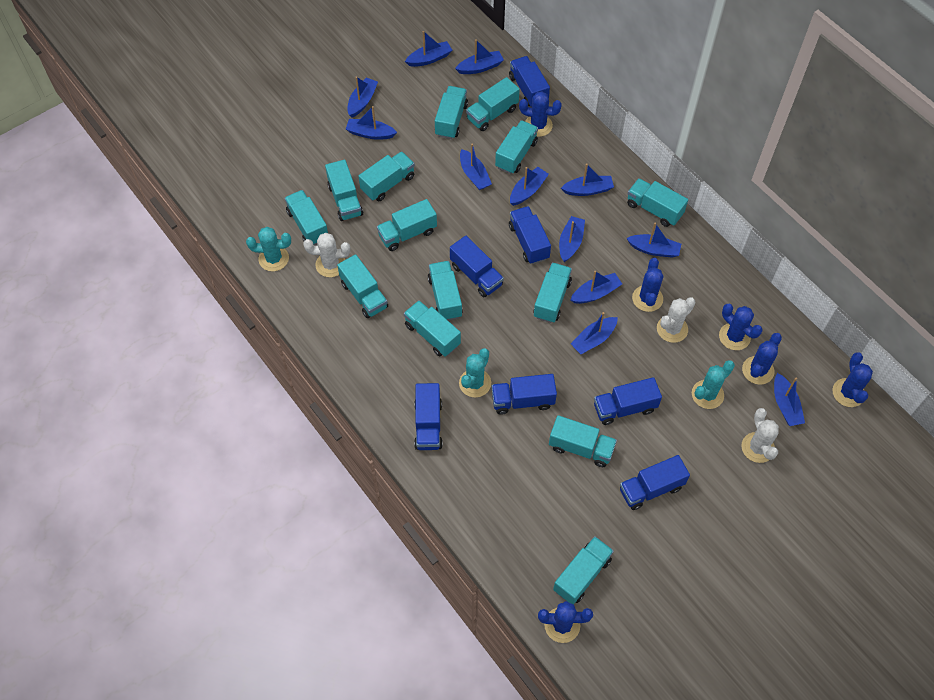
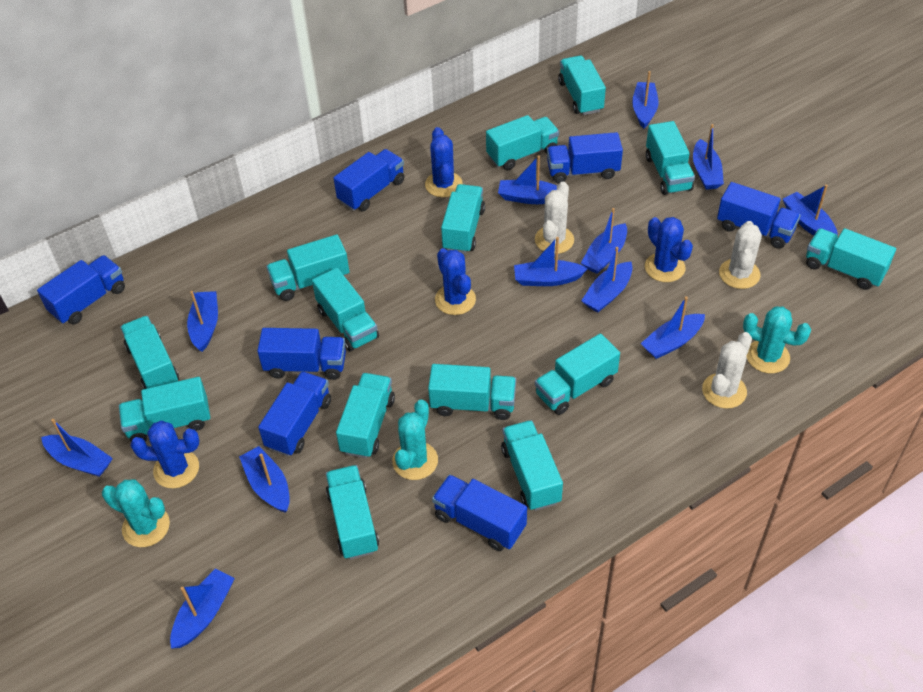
blue cactus: 6 -> 4

